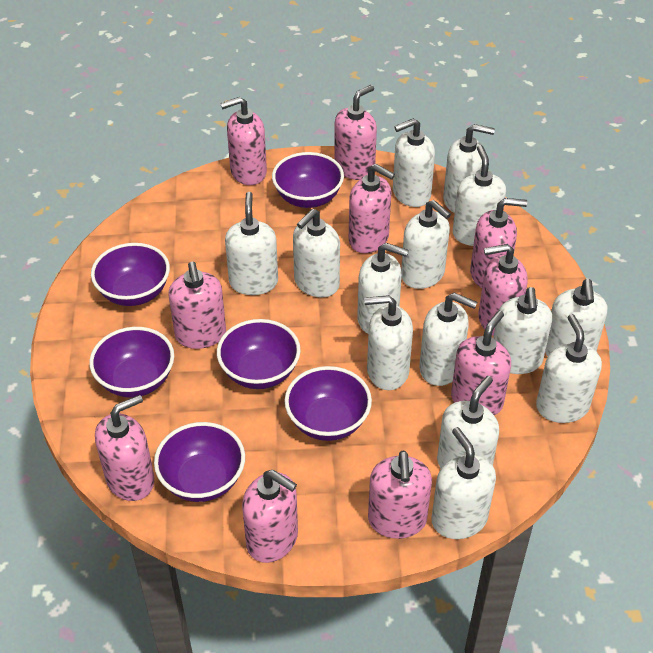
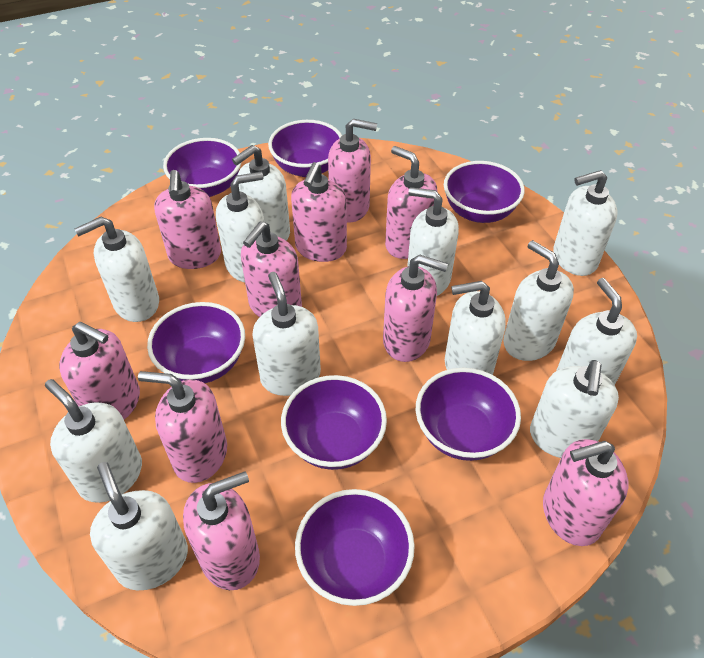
purple bowl: 6 -> 7
white soap dispenser: 14 -> 12

